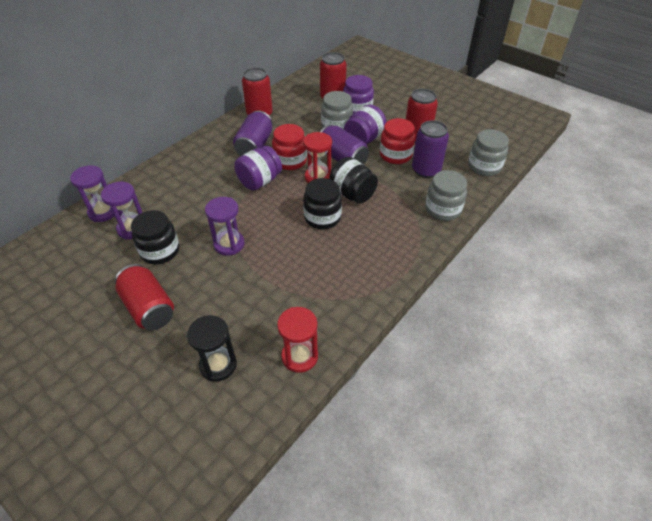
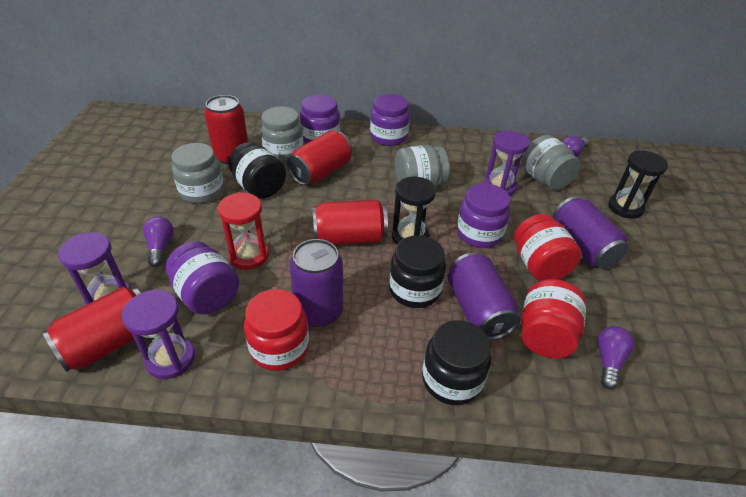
black hourglass: 1 -> 2
grey jar: 3 -> 4
purple jar: 3 -> 4
purple light bulb: 0 -> 3
red hourglass: 2 -> 1
red jar: 2 -> 3

